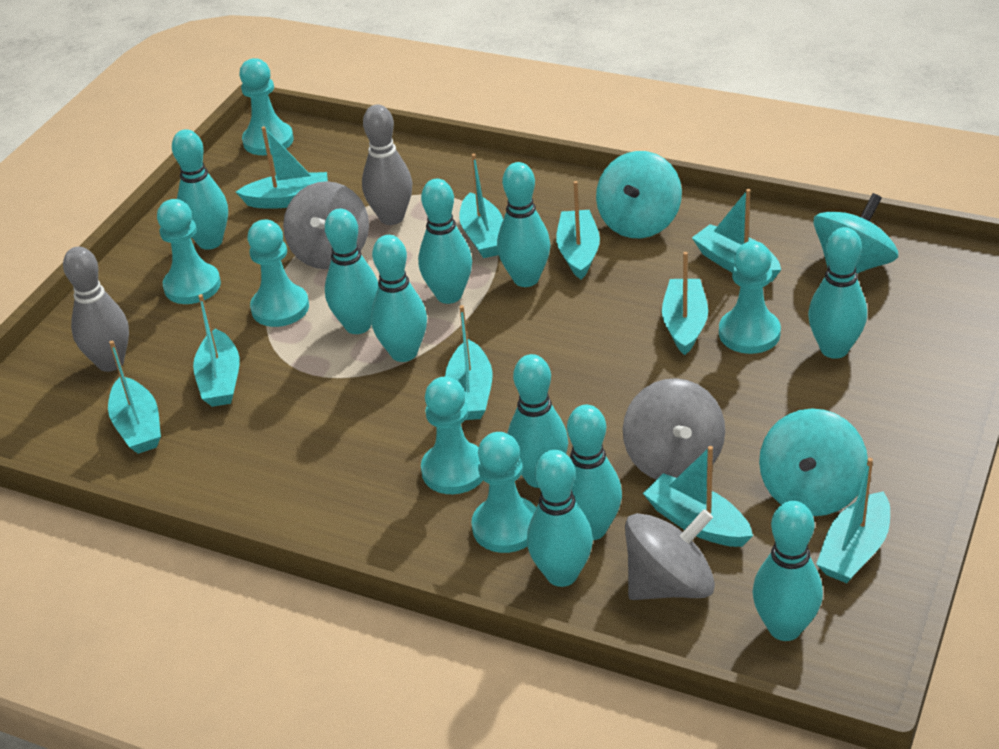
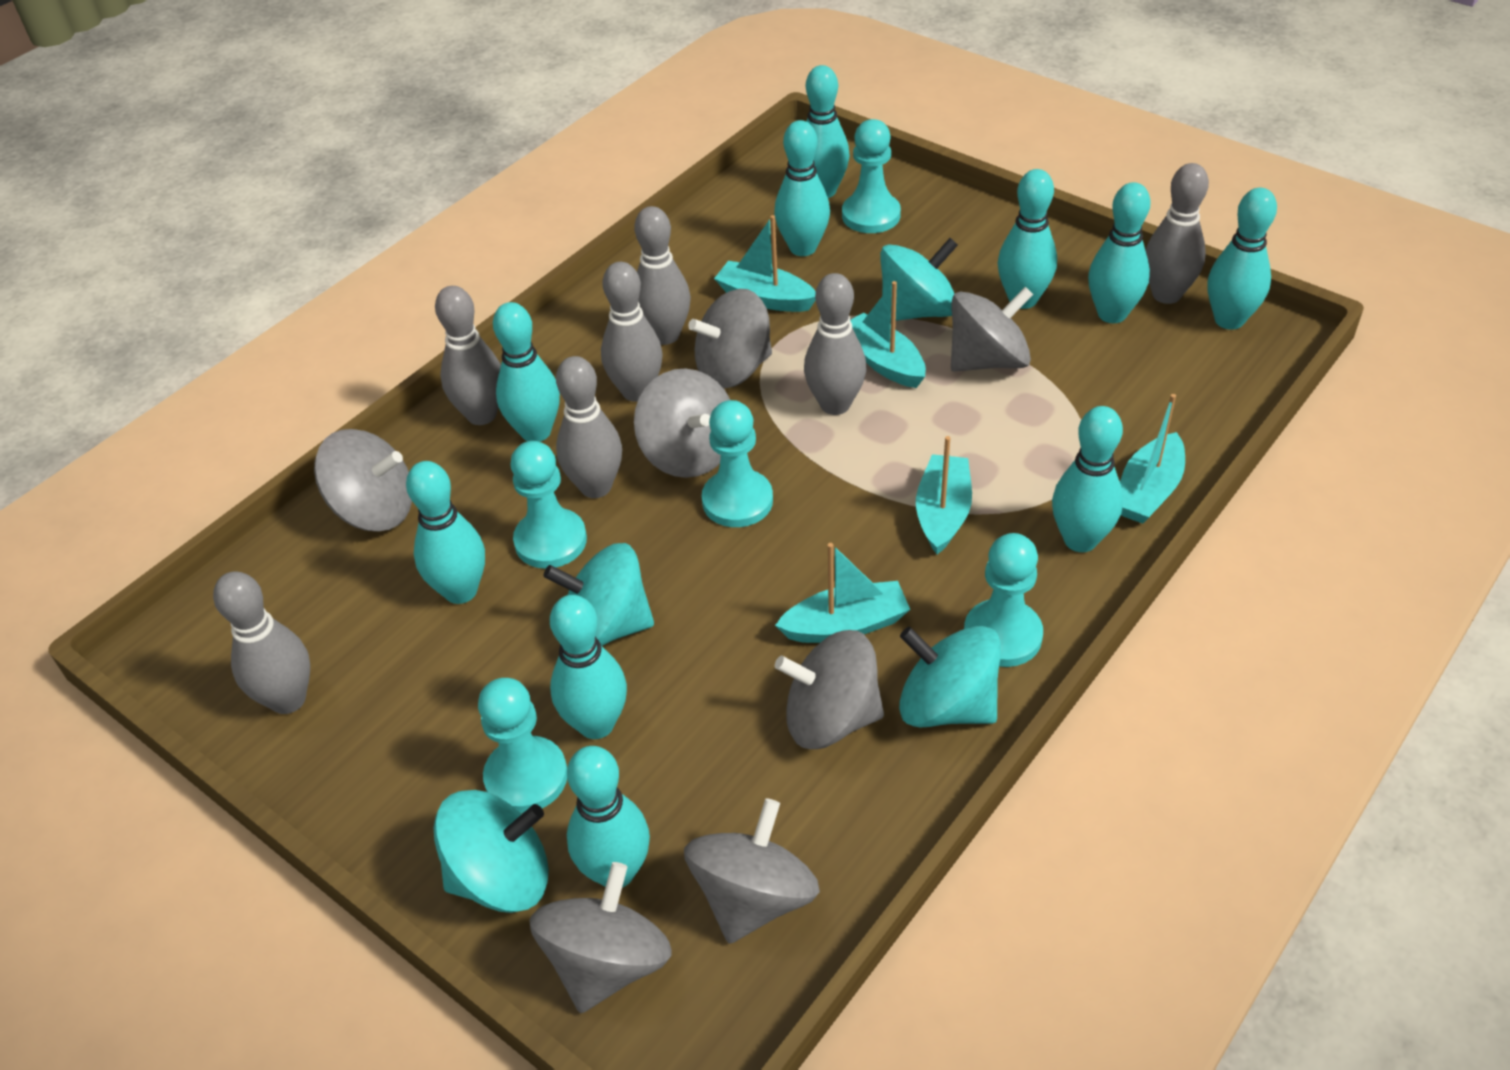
grey bowling pin: 2 -> 7
grey spinning top: 3 -> 7
turquoise boat: 10 -> 5
turquoise pawn: 6 -> 5
turquoise spinning top: 3 -> 4

